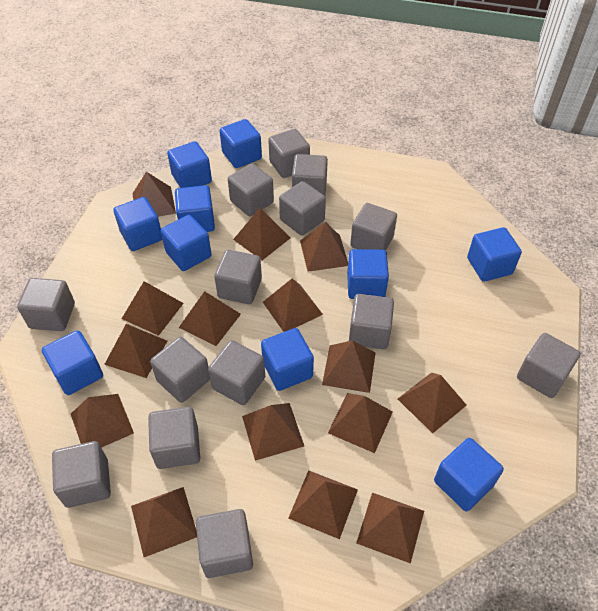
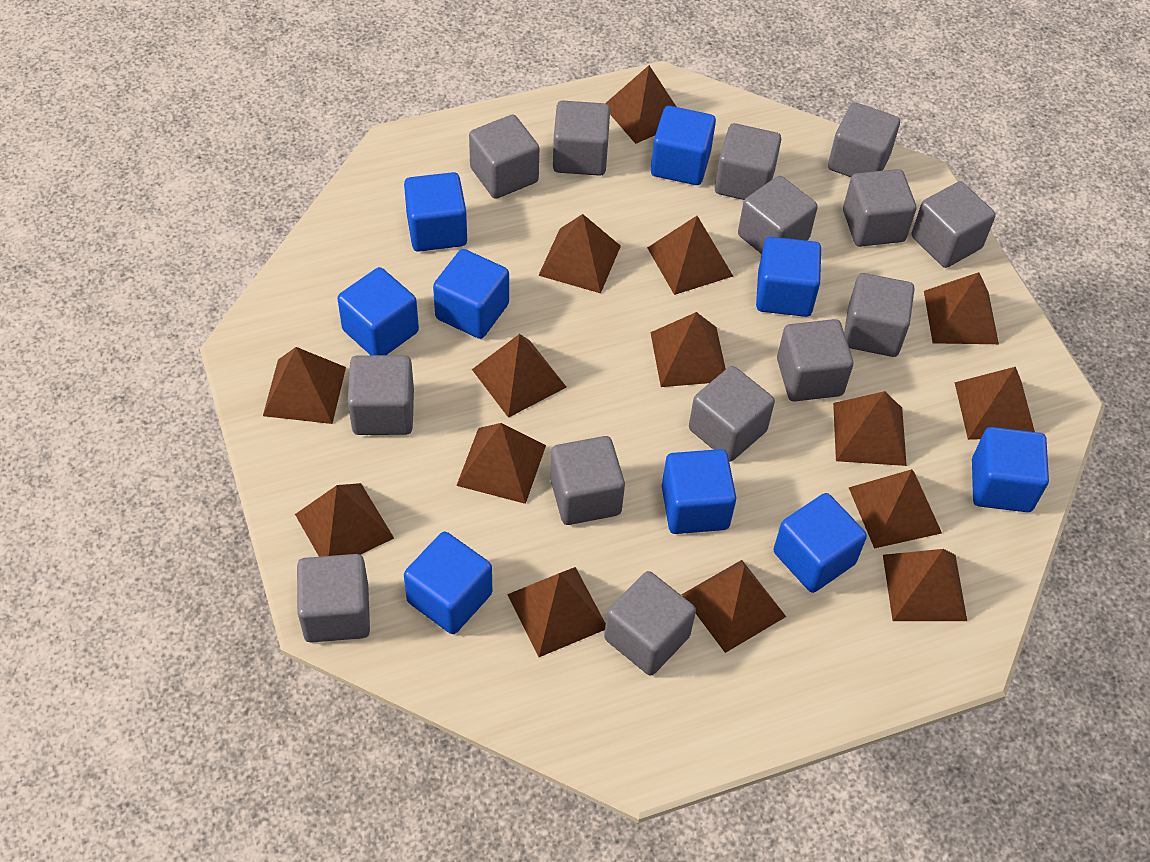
blue cube: 10 -> 9

